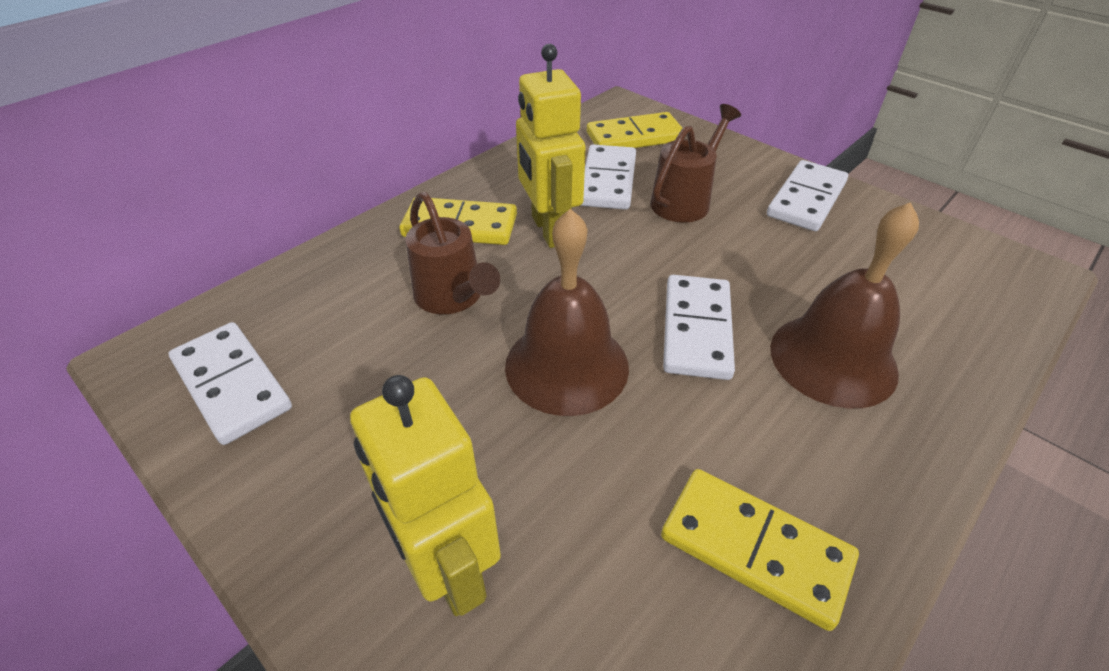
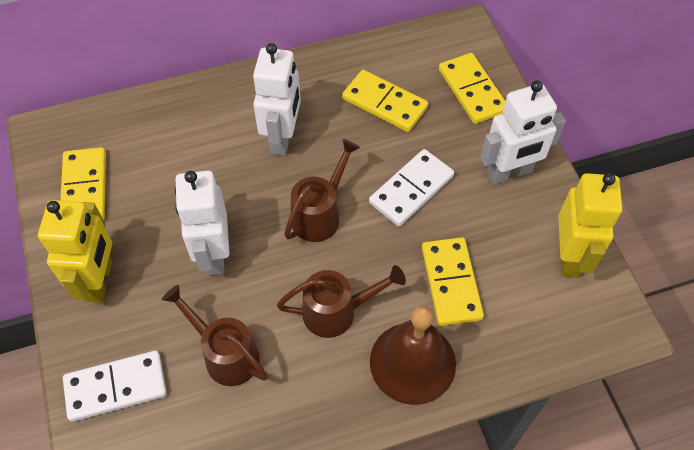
brown bell: 2 -> 1
brown watering can: 2 -> 3
white domino: 4 -> 2
white robot: 0 -> 3
yellow domino: 3 -> 4

